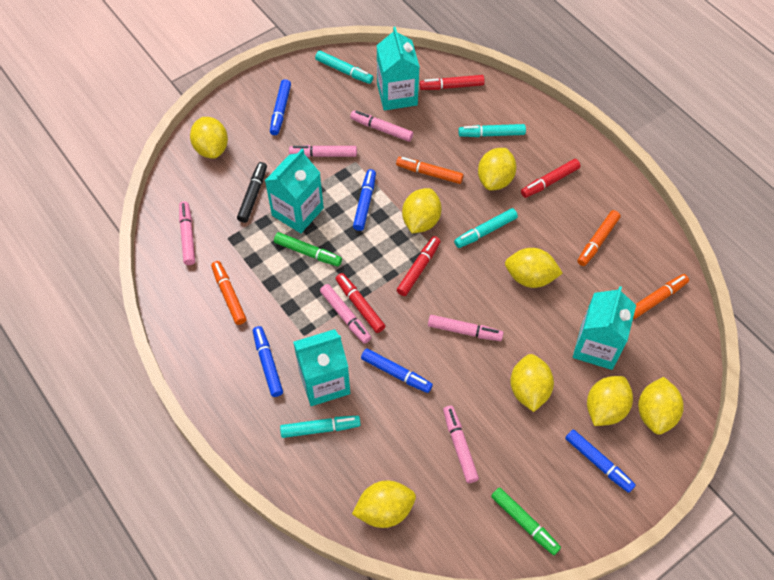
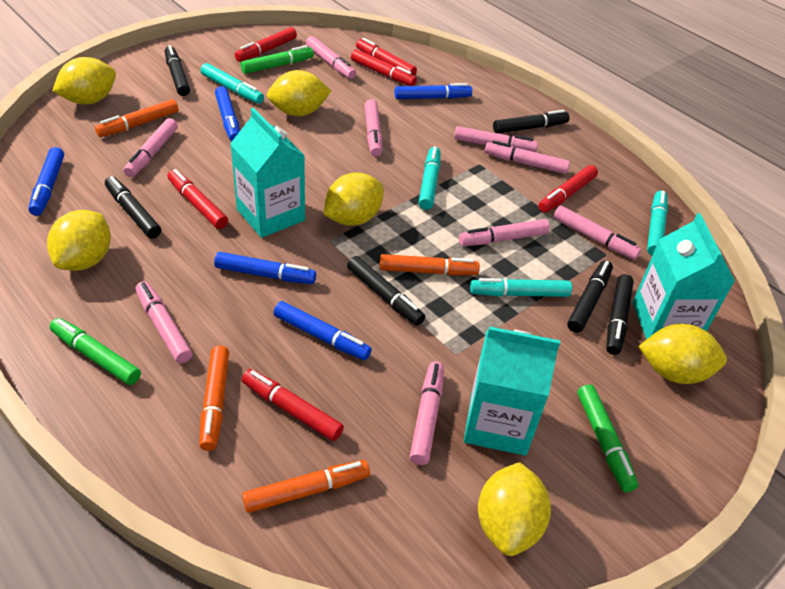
black marker: 1 -> 6
green marker: 2 -> 3
pink marker: 6 -> 9
red marker: 4 -> 6
turquoise carton: 4 -> 3
yellow lemon: 8 -> 6

